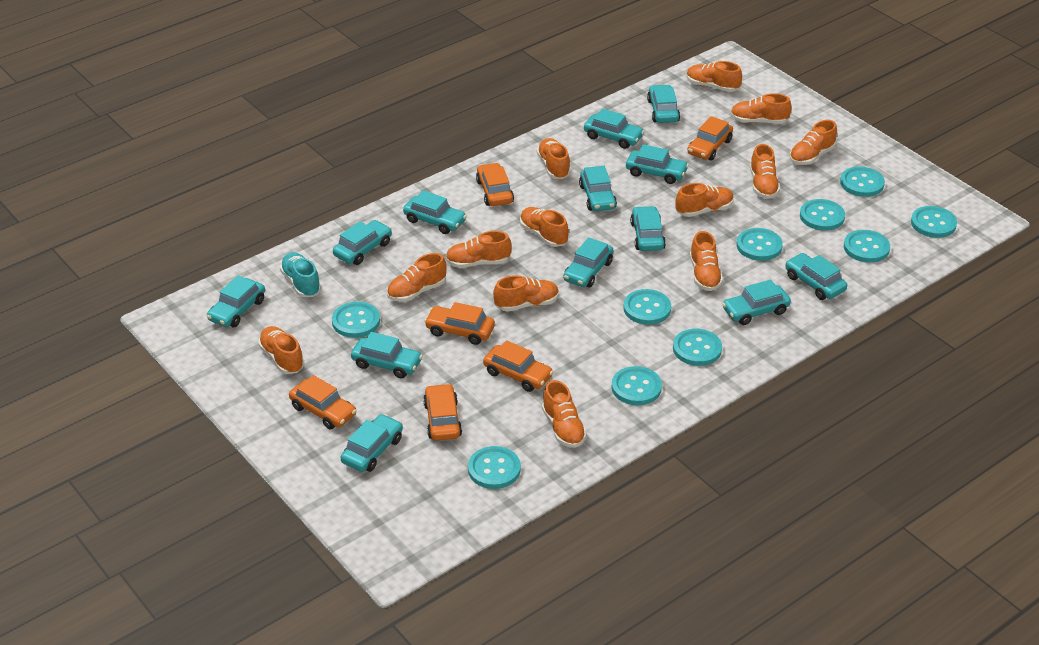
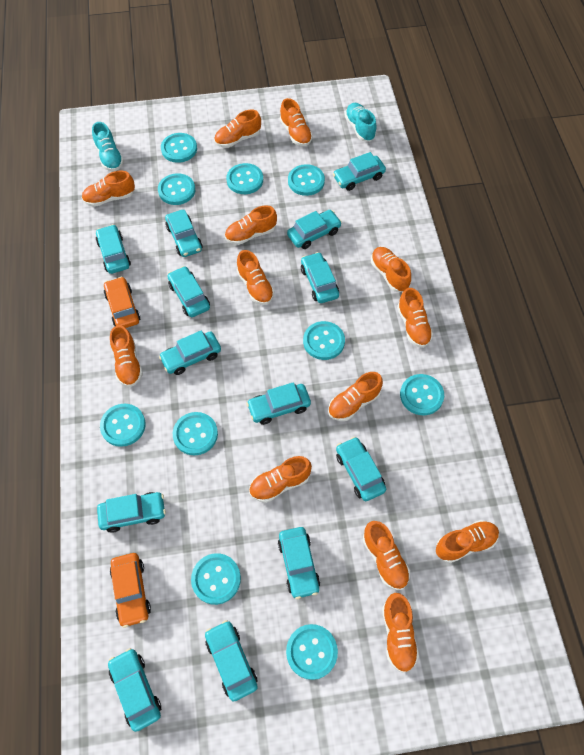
orange car: 6 -> 2
turquoise shoe: 1 -> 2

